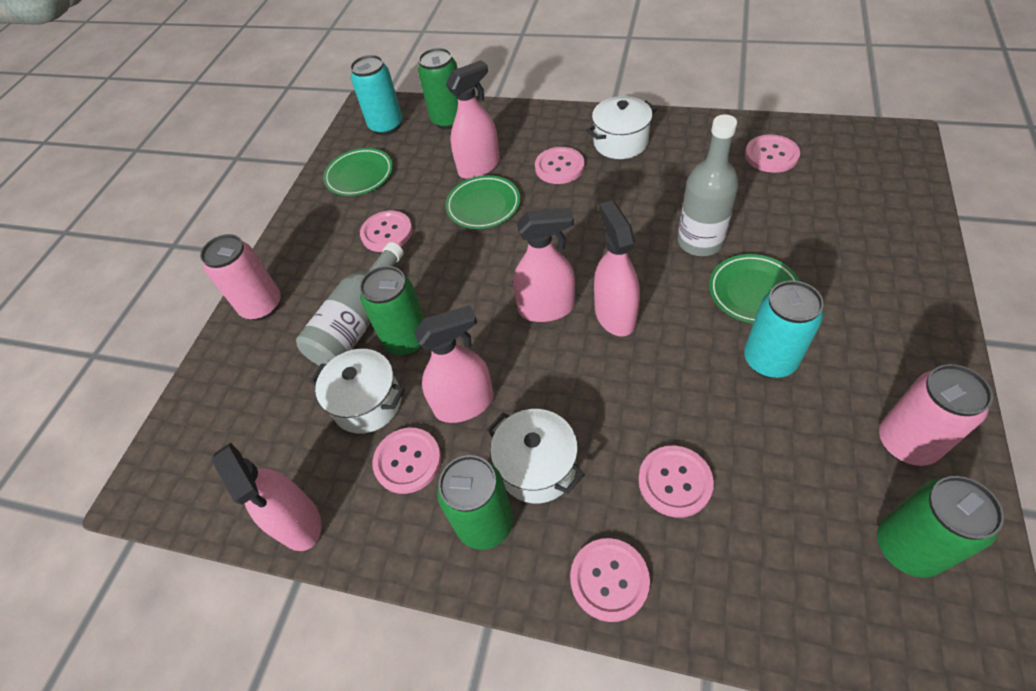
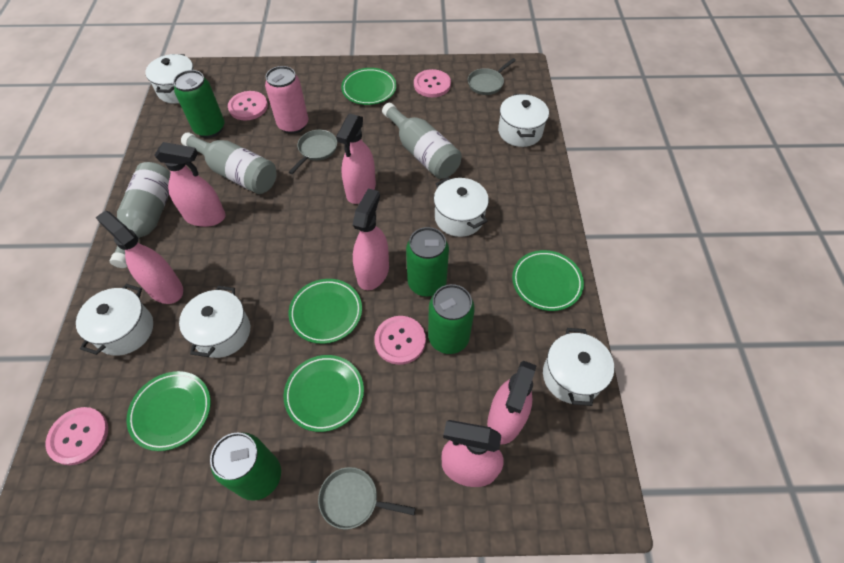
green plate: 3 -> 5
grey bottle: 2 -> 3
grey pan: 0 -> 3
pink button: 6 -> 4
pink can: 2 -> 1
pink spray bottle: 5 -> 6
turquoise can: 2 -> 0
white pot: 3 -> 6

